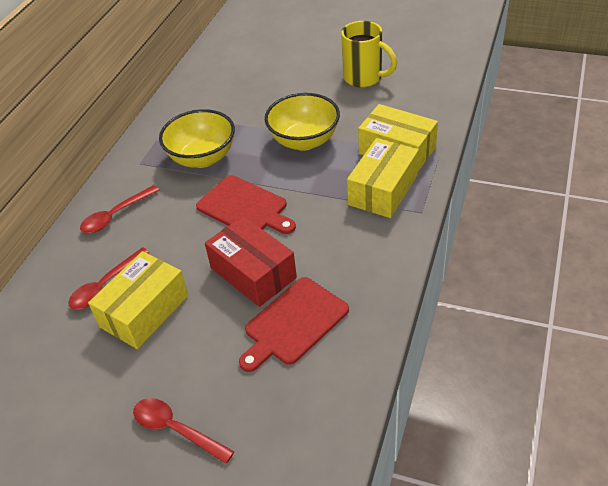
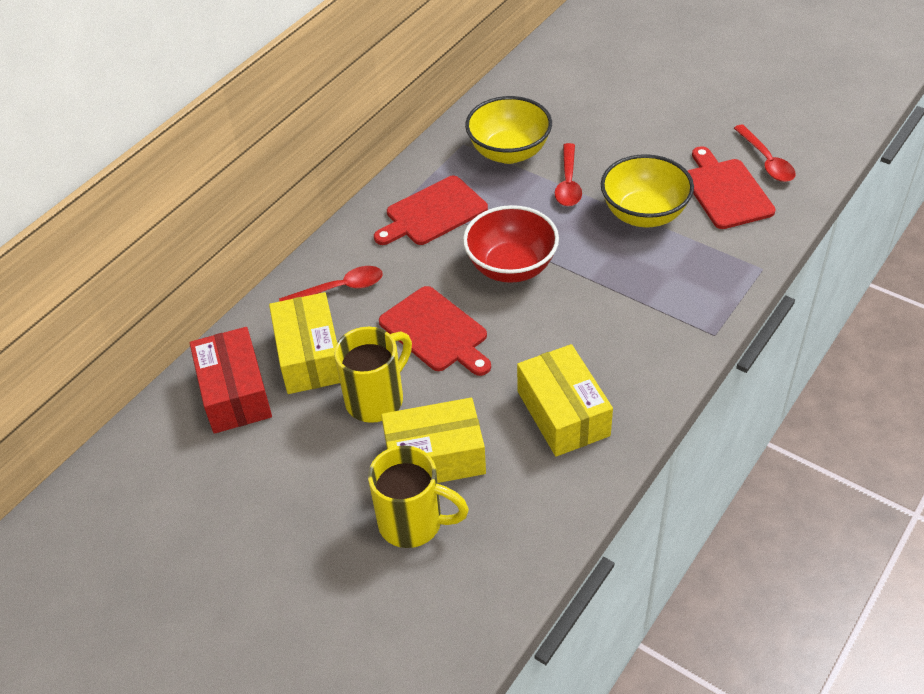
red bowl: 0 -> 1
red cutting board: 2 -> 3
yellow mug: 1 -> 2

